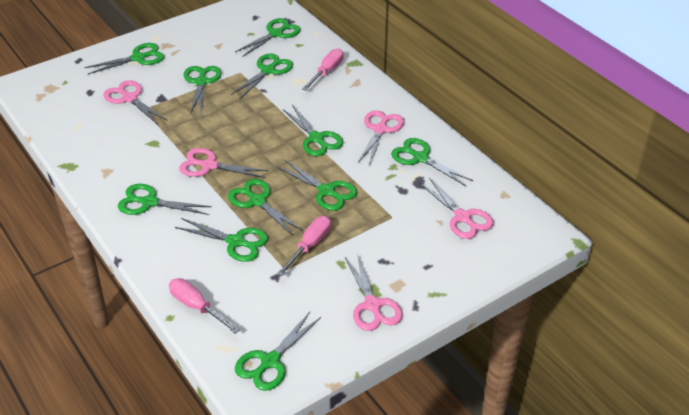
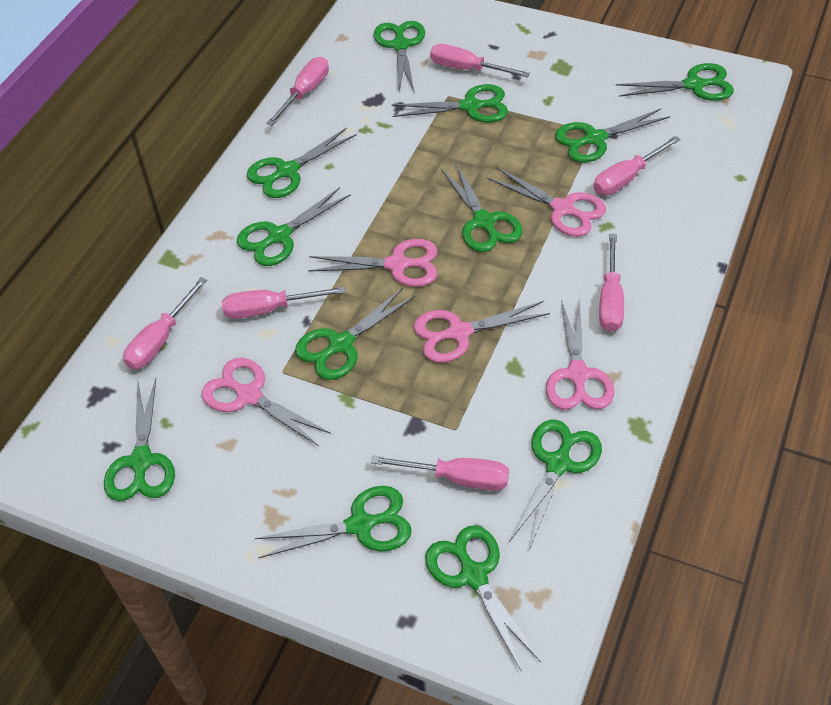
green scissors: 11 -> 12
pink screwdriver: 3 -> 7

